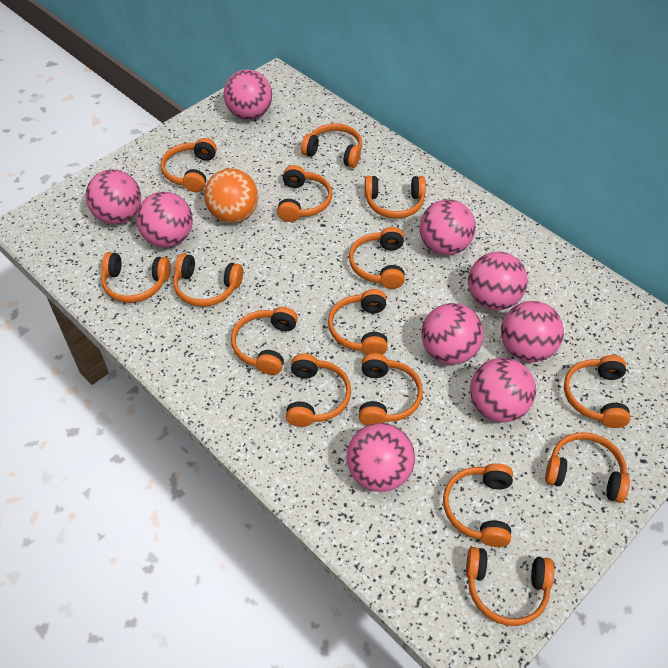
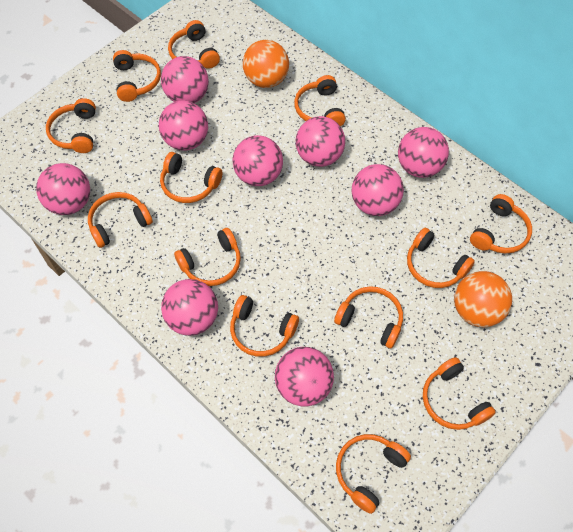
orange ball: 1 -> 2
orange headphones: 15 -> 13

